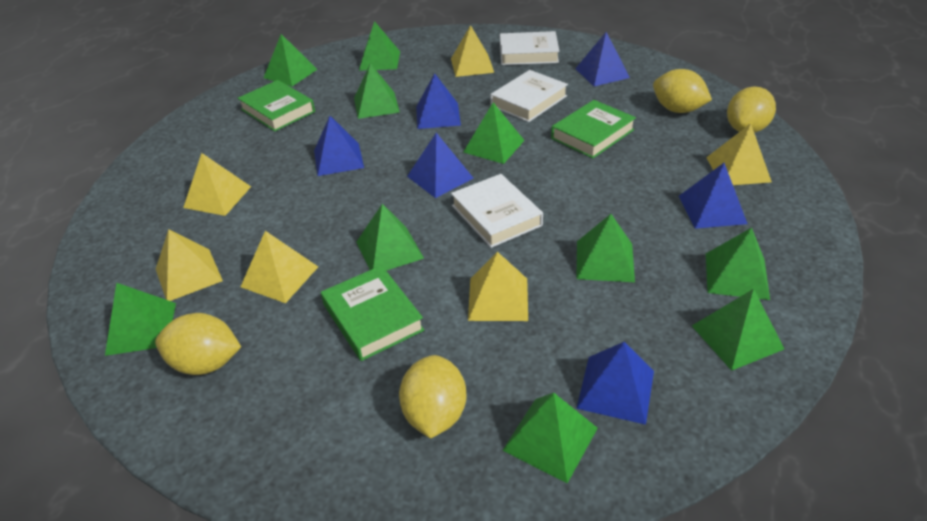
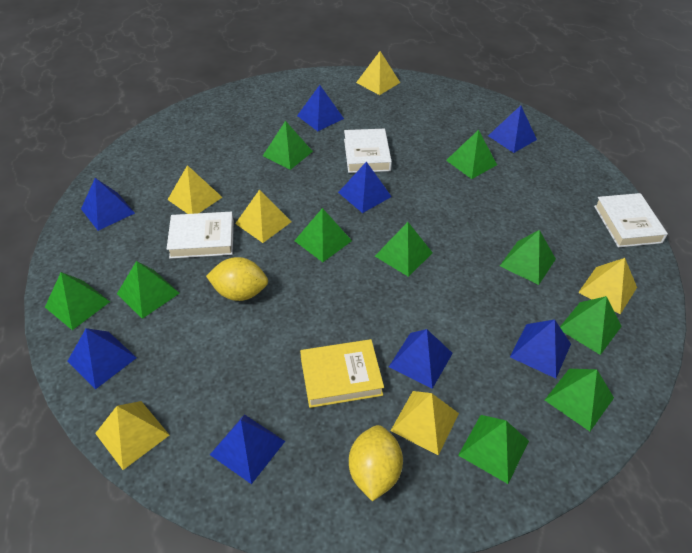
blue pyramid: 6 -> 8
green book: 3 -> 0
yellow book: 0 -> 1
yellow lemon: 4 -> 2

